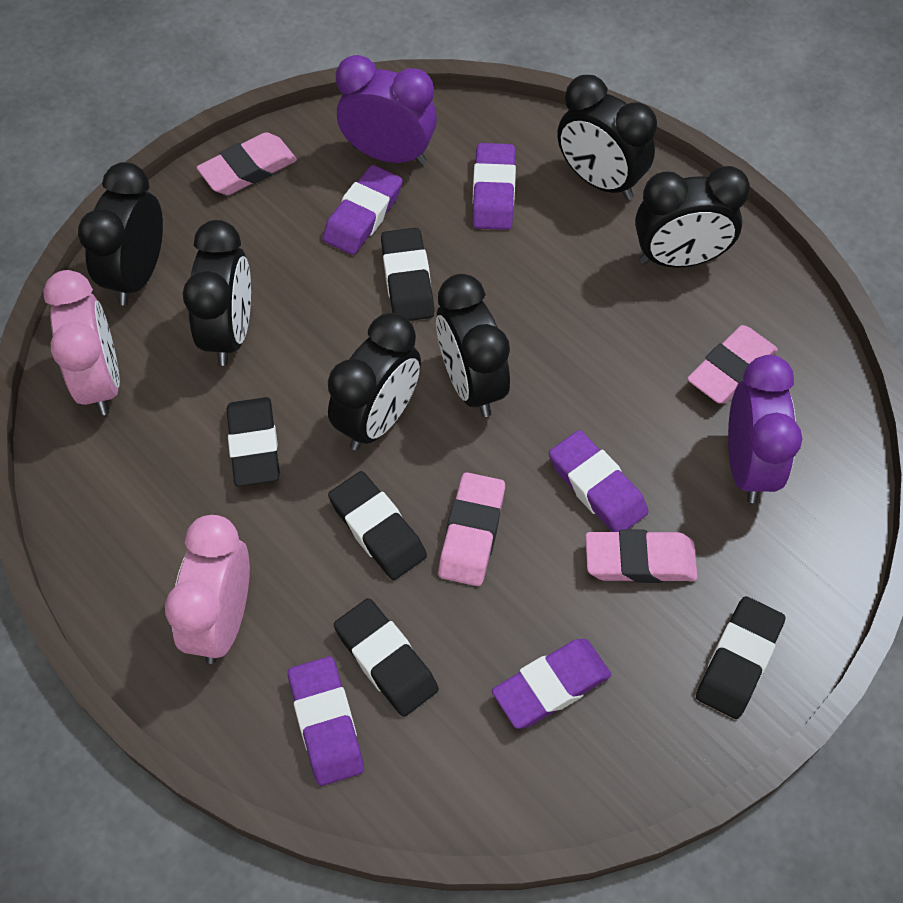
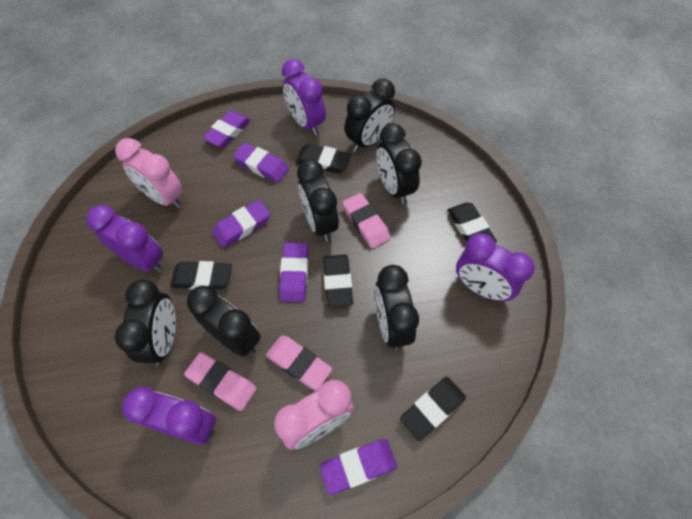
pink eraser: 4 -> 3
purple clock: 2 -> 4

